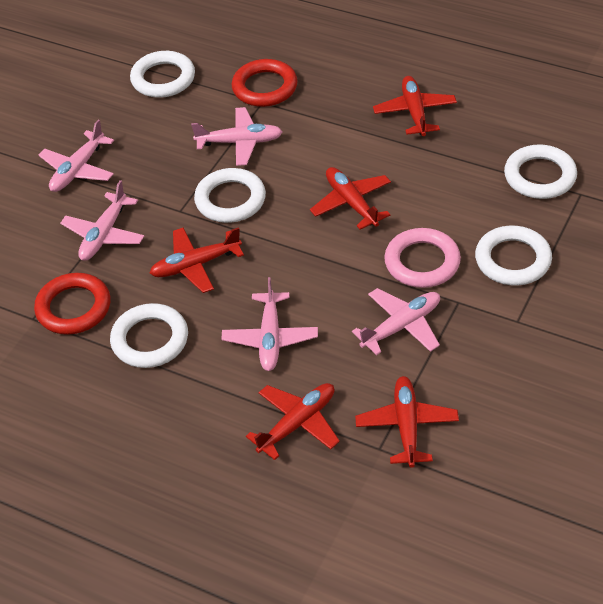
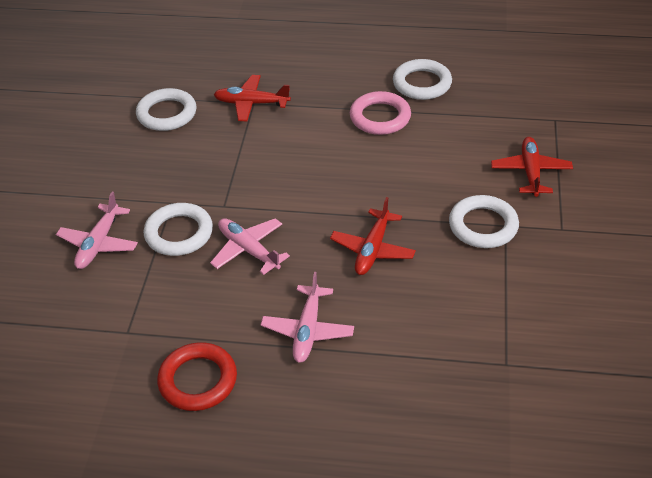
pink plane: 5 -> 3
red plane: 5 -> 3
red ring: 2 -> 1
white ring: 5 -> 4

